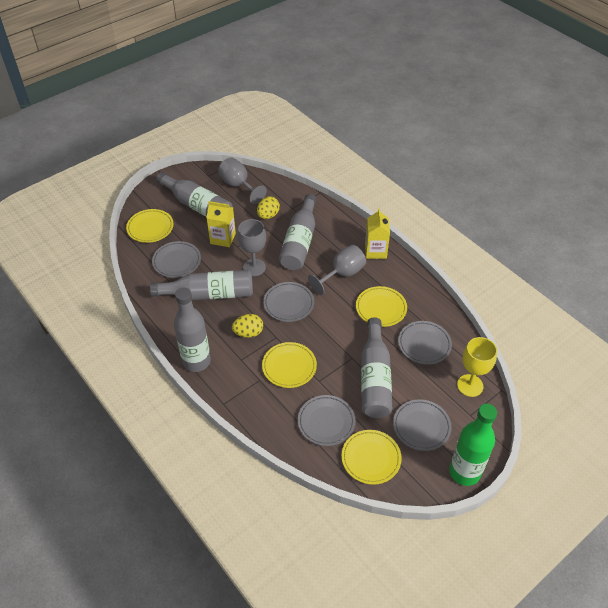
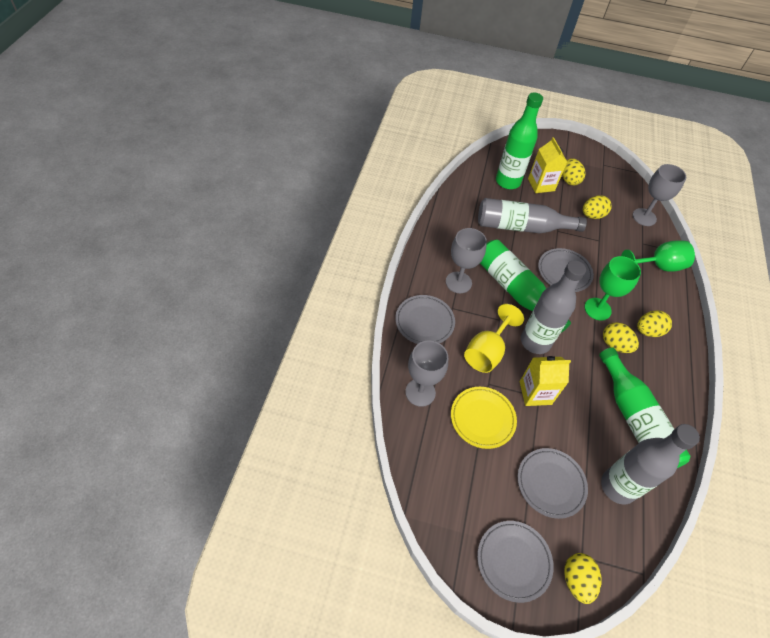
green bottle: 1 -> 3
green goblet: 0 -> 2
grey bottle: 5 -> 3
grey plate: 5 -> 4
yellow egg: 2 -> 5
yellow plate: 4 -> 1

